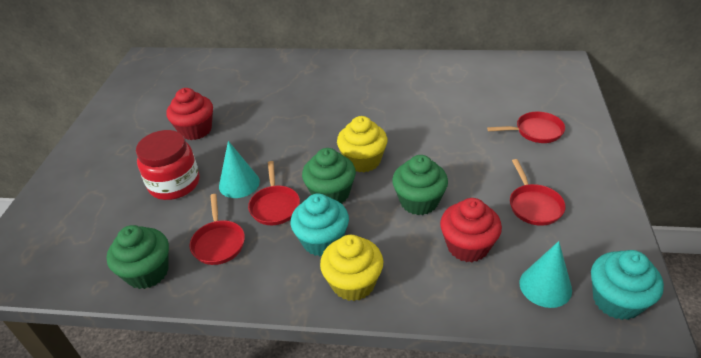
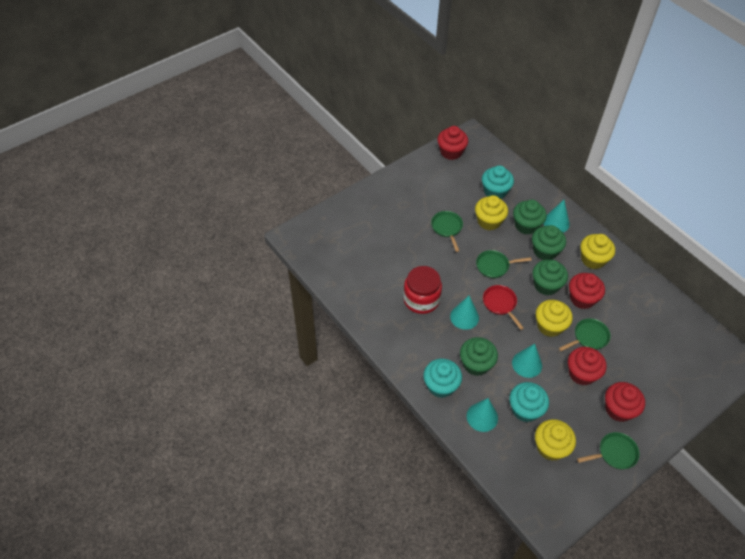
green cupcake: 3 -> 4
green pan: 0 -> 4
red cupcake: 2 -> 4
red pan: 4 -> 1
turquoise cone: 2 -> 4
turquoise cupcake: 2 -> 3
yellow cupcake: 2 -> 4

